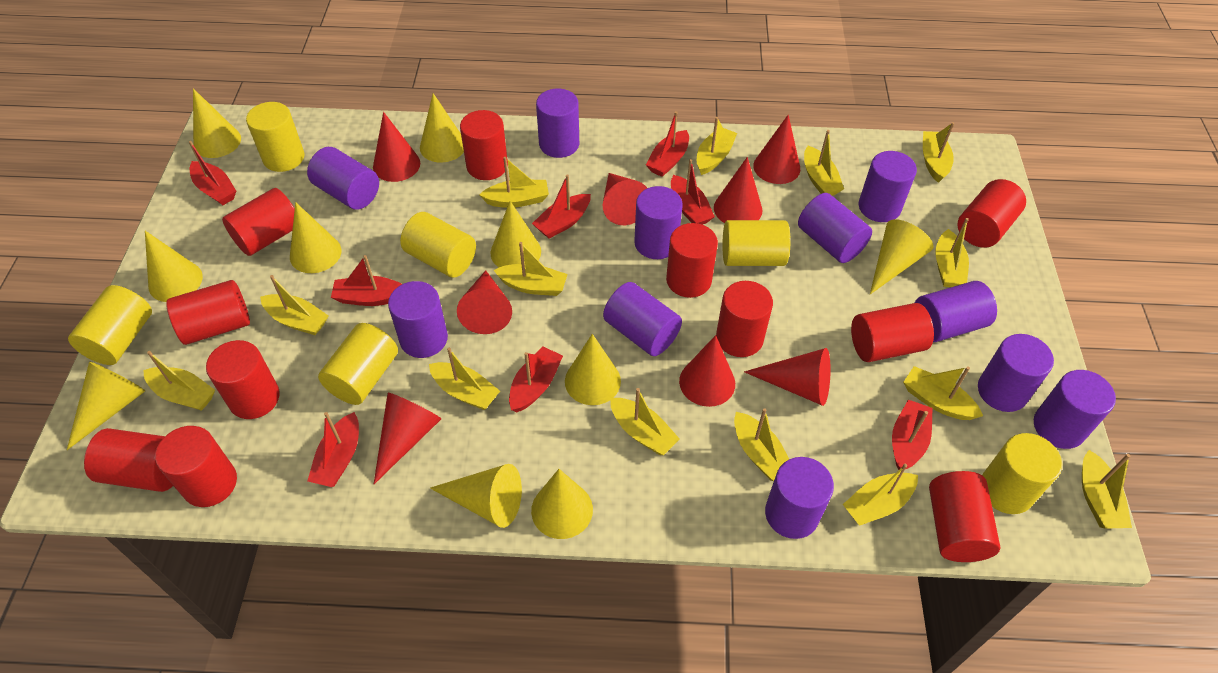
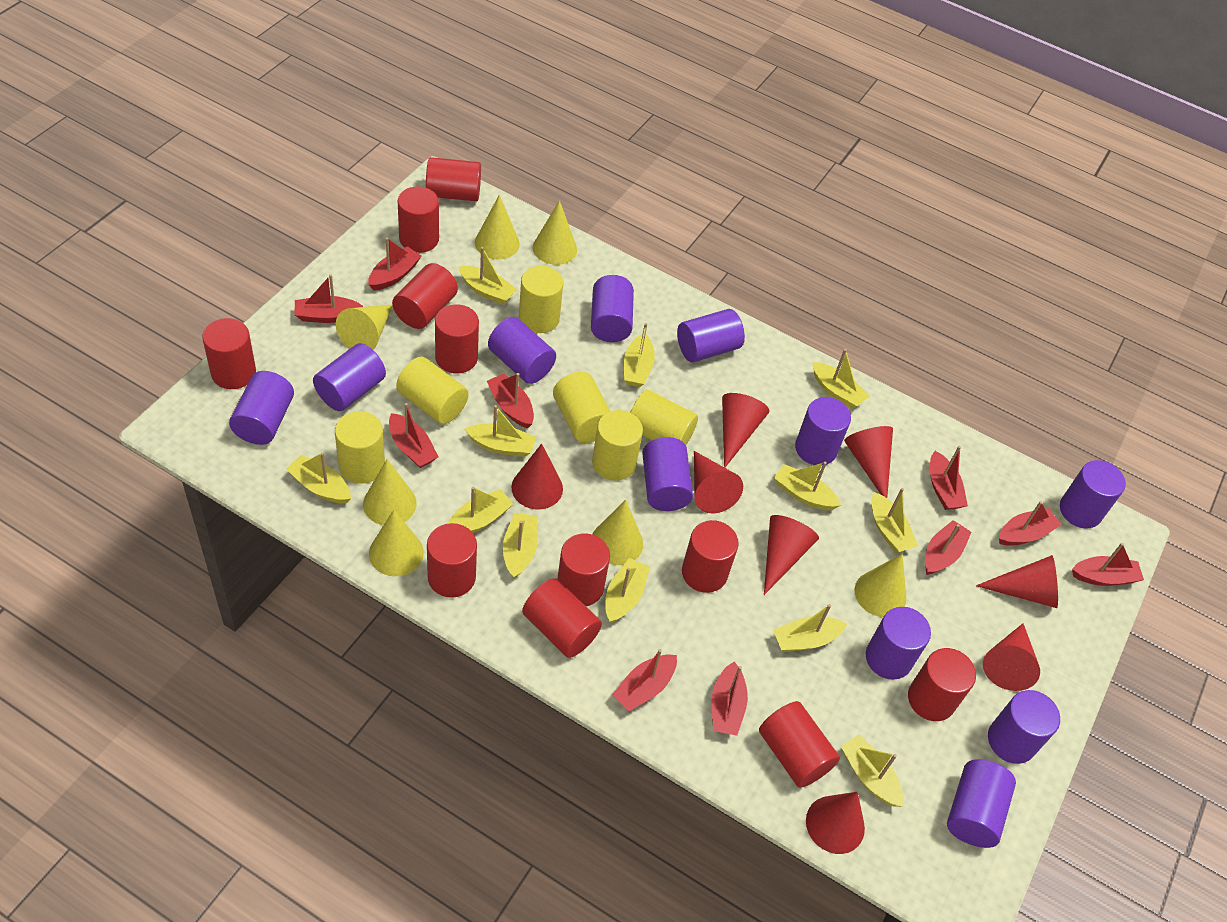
red boat: 8 -> 10
yellow boat: 14 -> 12
yellow cone: 10 -> 7

